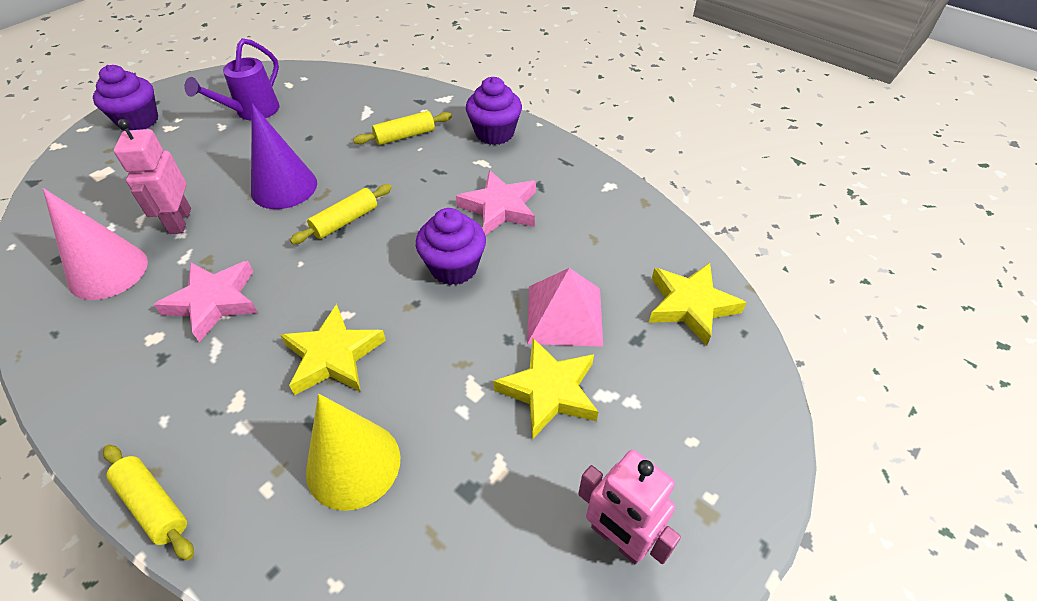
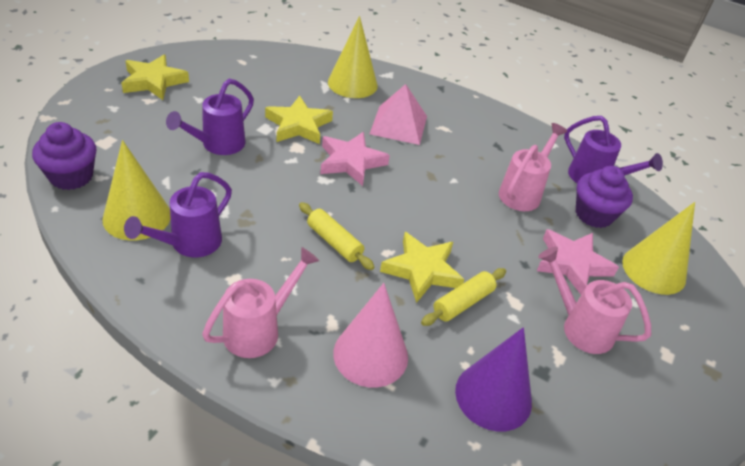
pink robot: 2 -> 0
pink watering can: 0 -> 3
purple cupcake: 3 -> 2
purple watering can: 1 -> 3
yellow cone: 1 -> 3
yellow rolling pin: 3 -> 2

